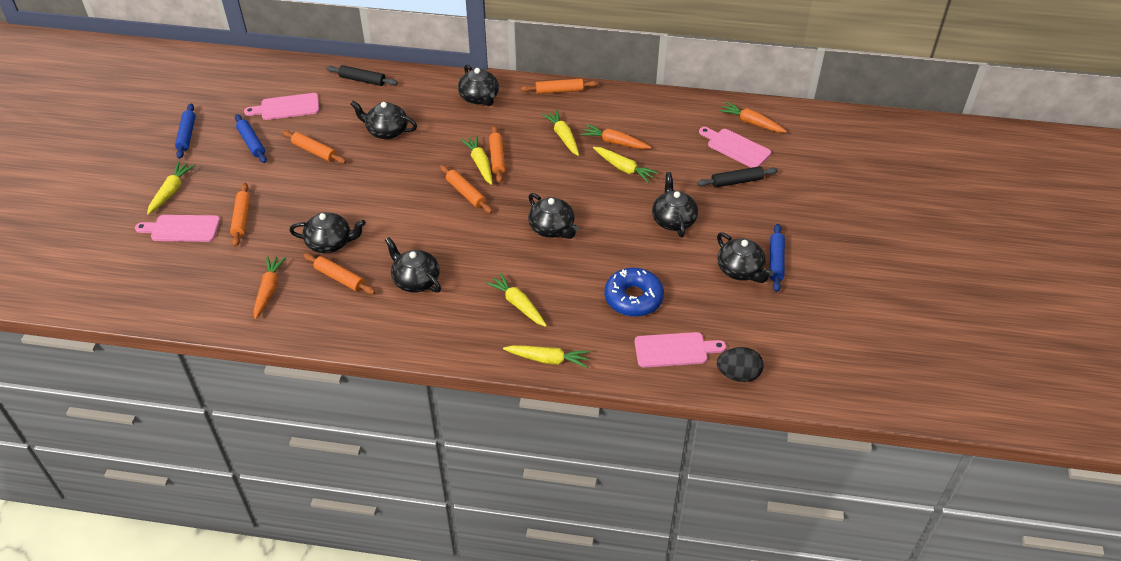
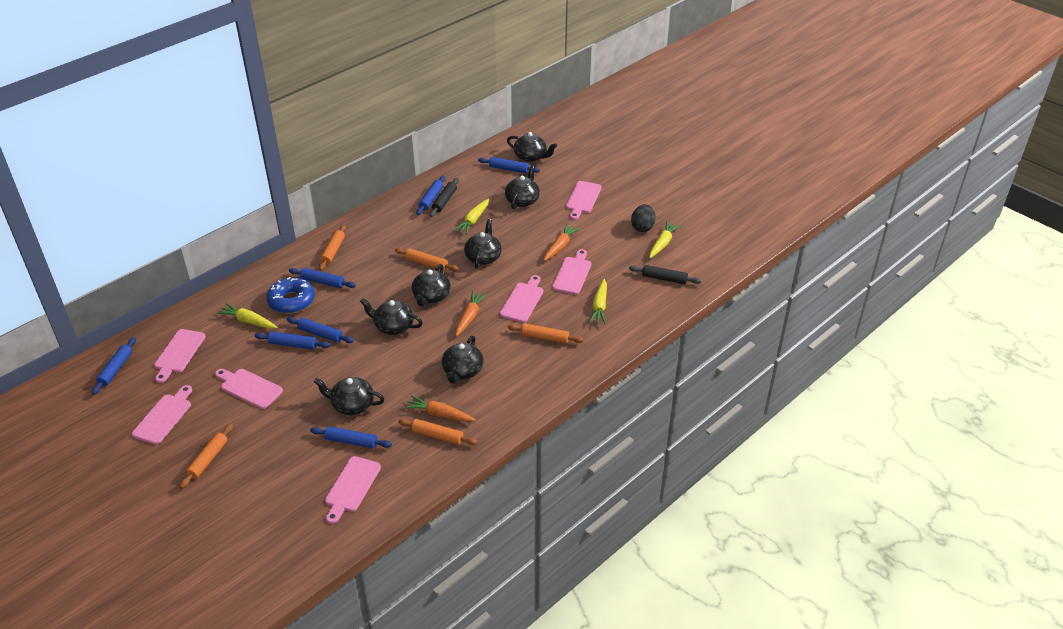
blue rolling pin: 3 -> 7
orange rolling pin: 6 -> 5
pink cutting board: 4 -> 7
yellow carrot: 6 -> 4

